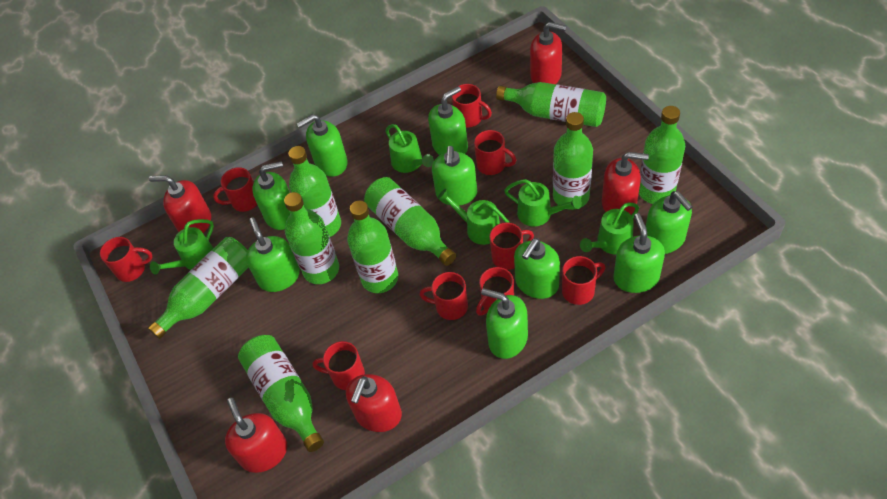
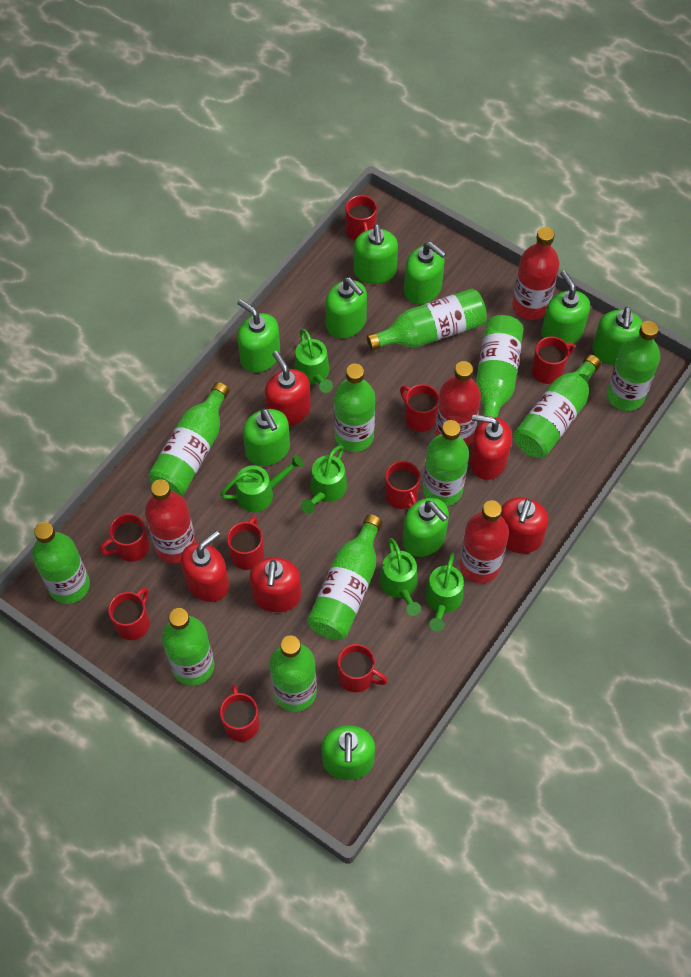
green bottle: 9 -> 11
red bottle: 0 -> 4

